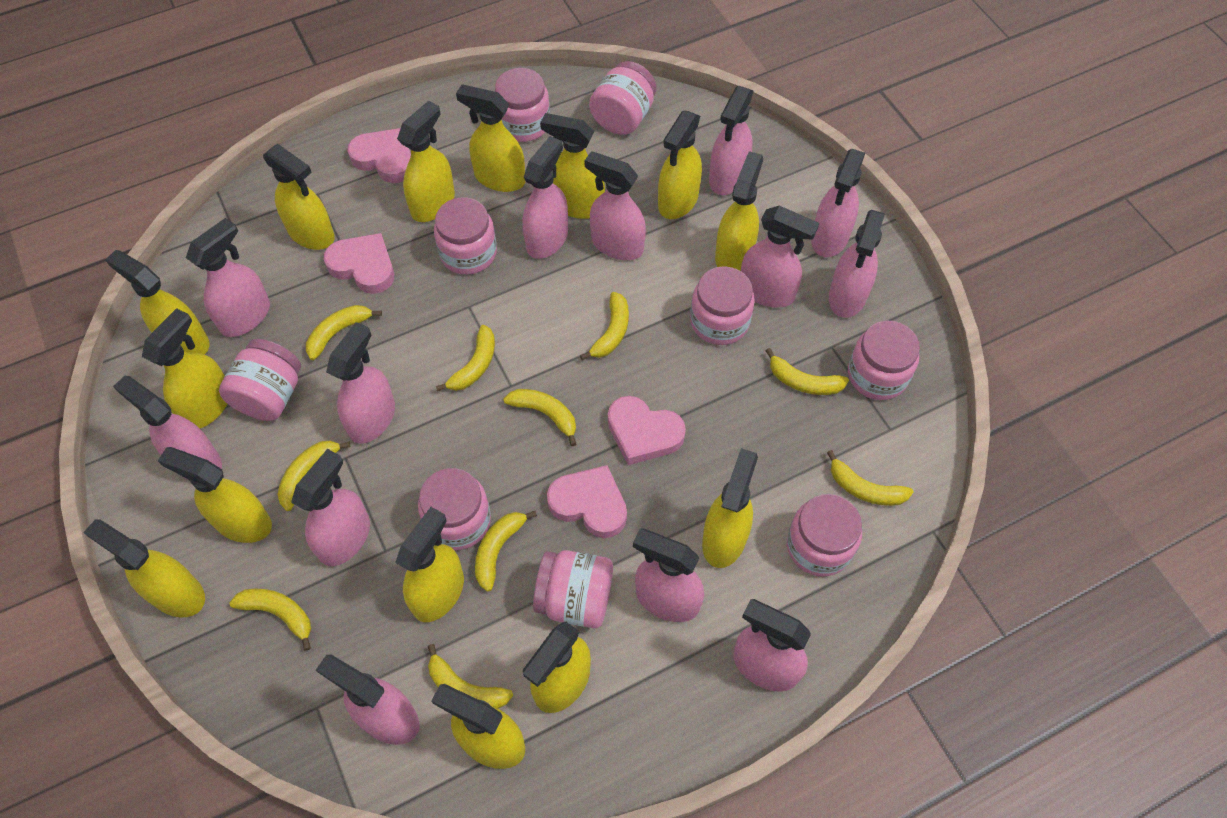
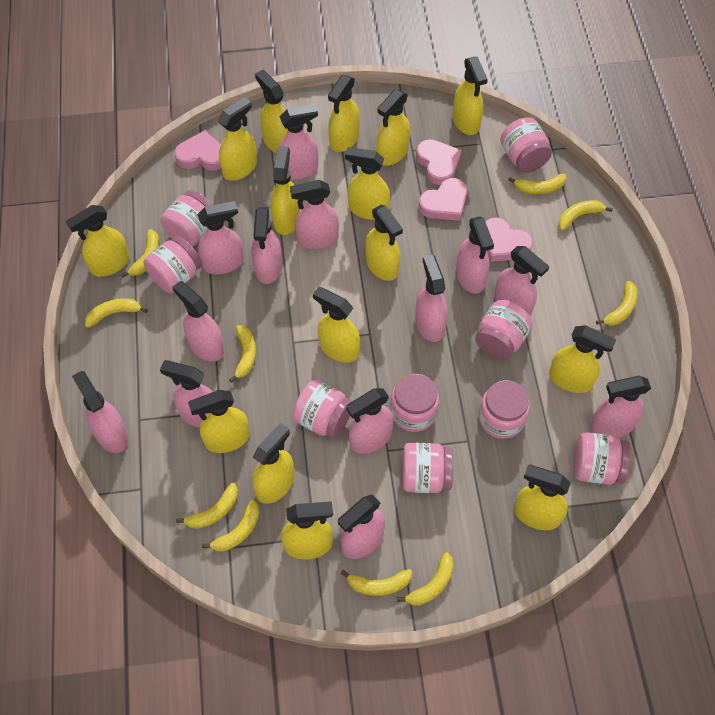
yellow spray bottle: 14 -> 15

